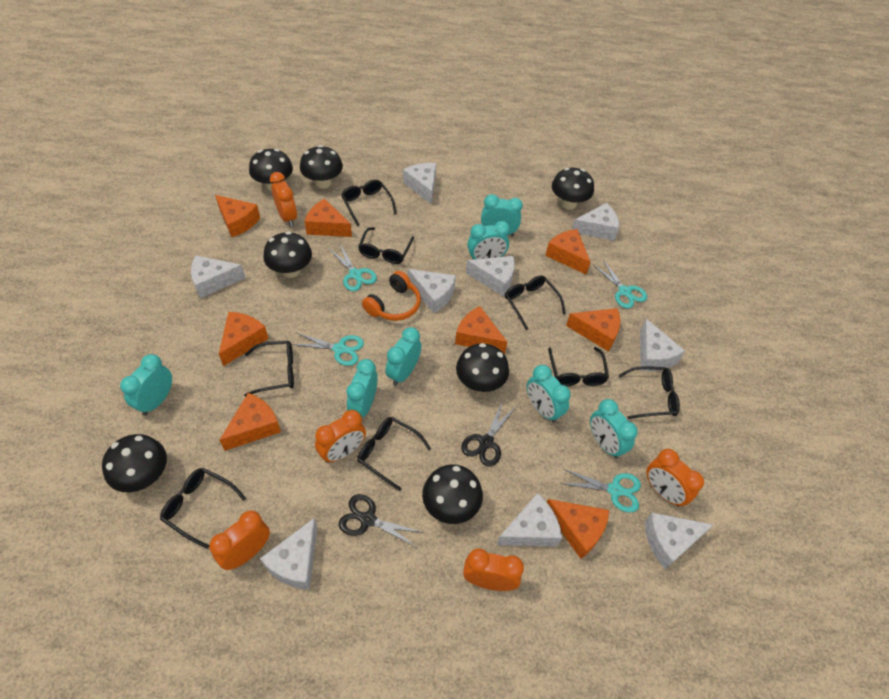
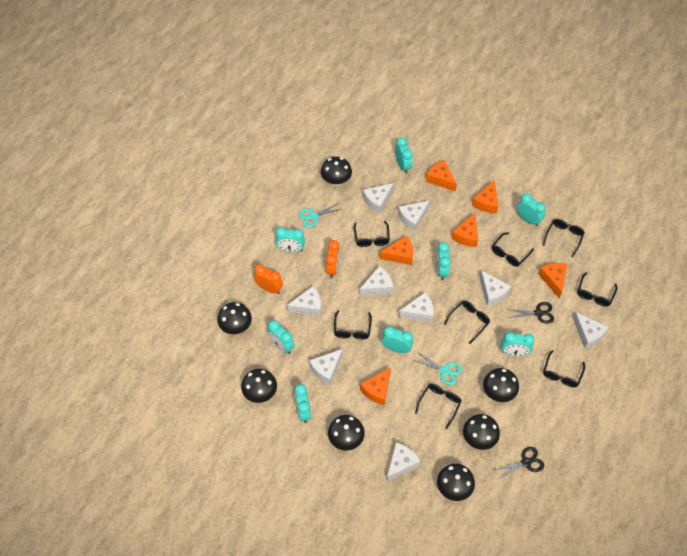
orange cheese: 8 -> 6
orange clock: 5 -> 2
orange headphones: 1 -> 0
turquoise clock: 7 -> 8
turquoise scissors: 4 -> 2

